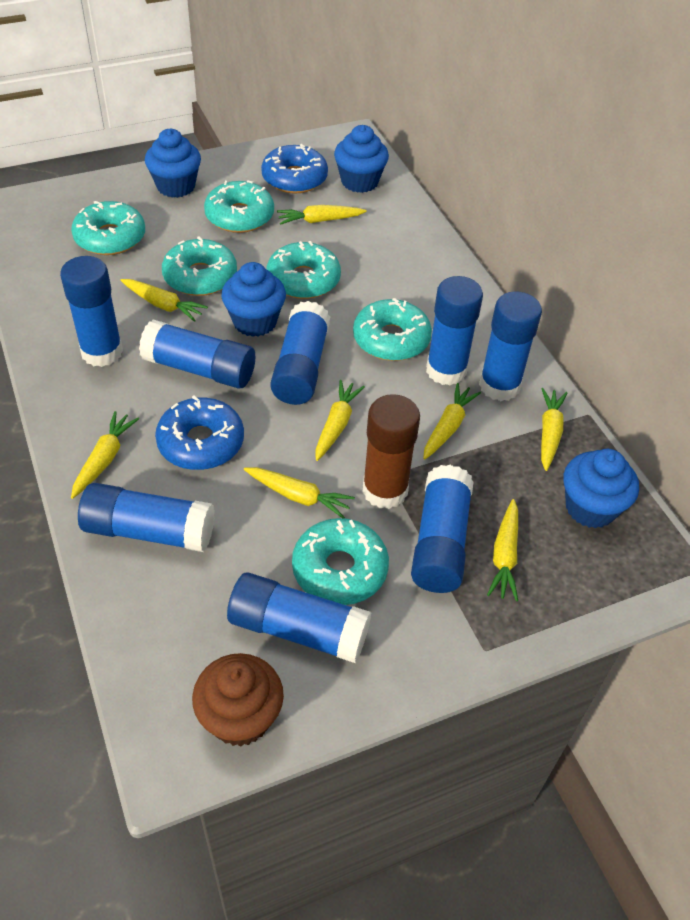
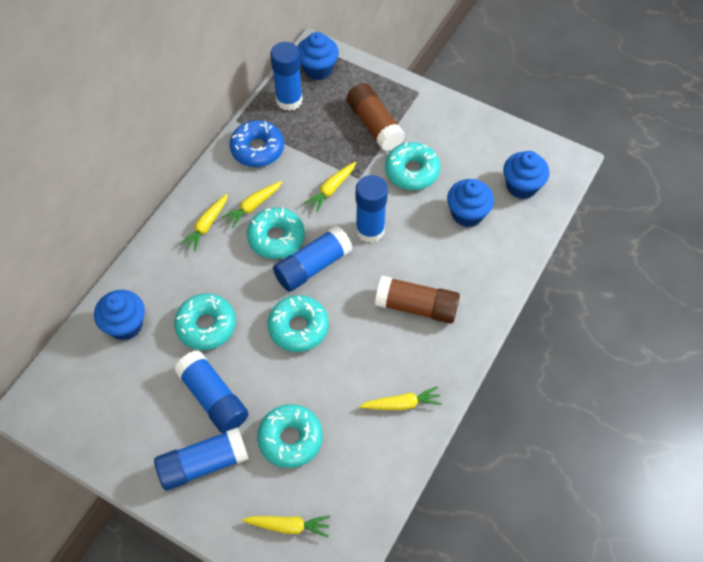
blue donut: 2 -> 1
blue glue stick: 8 -> 5
brown cupcake: 1 -> 0
brown glue stick: 1 -> 2
turquoise donut: 6 -> 5
yellow carrot: 8 -> 5

